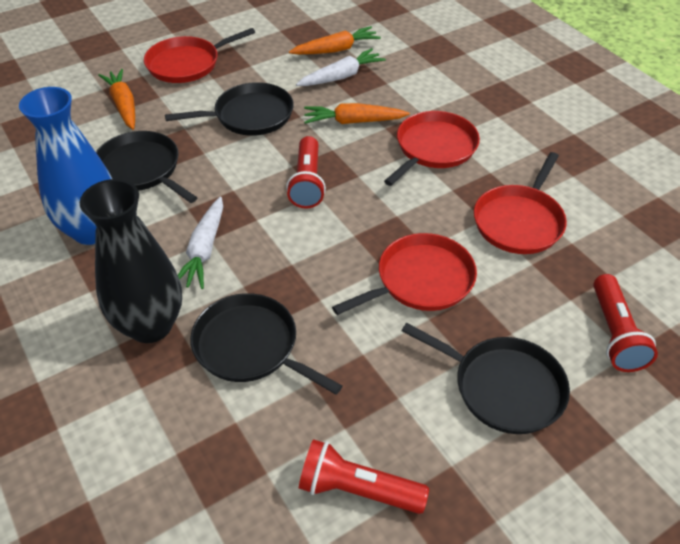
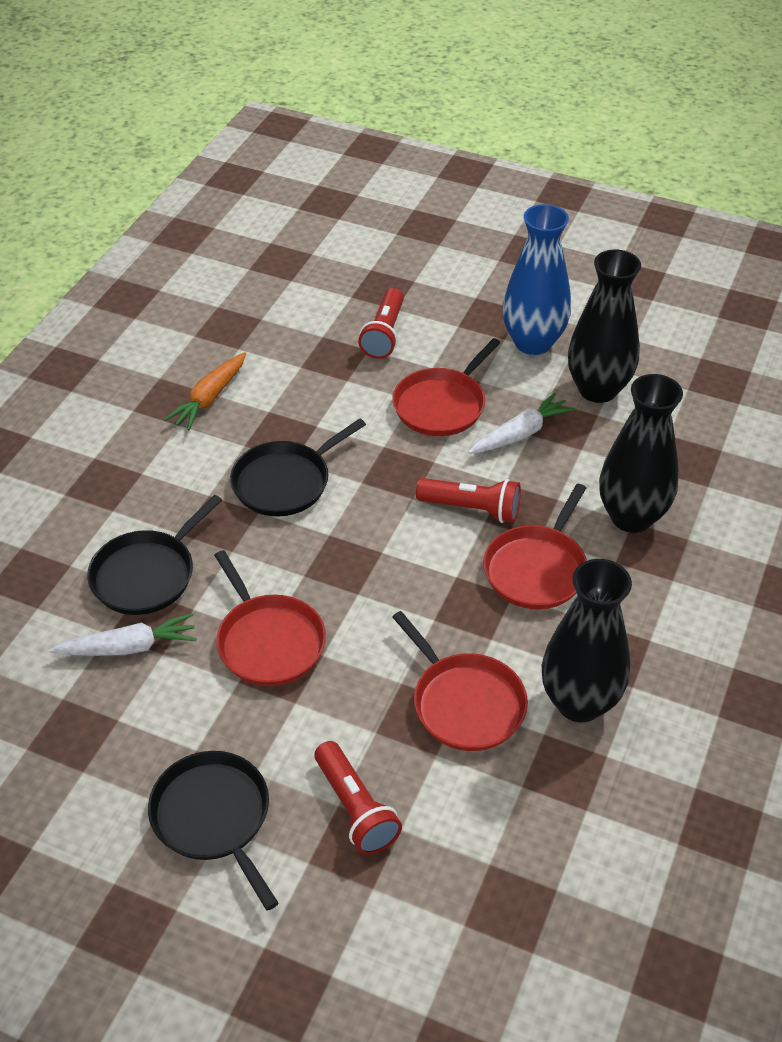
black pan: 4 -> 3
black vase: 1 -> 3
orange carrot: 3 -> 1

